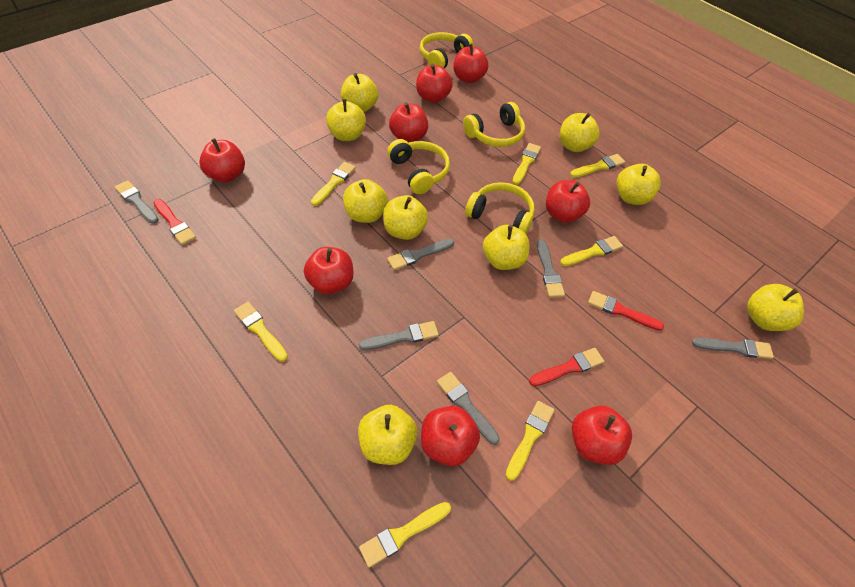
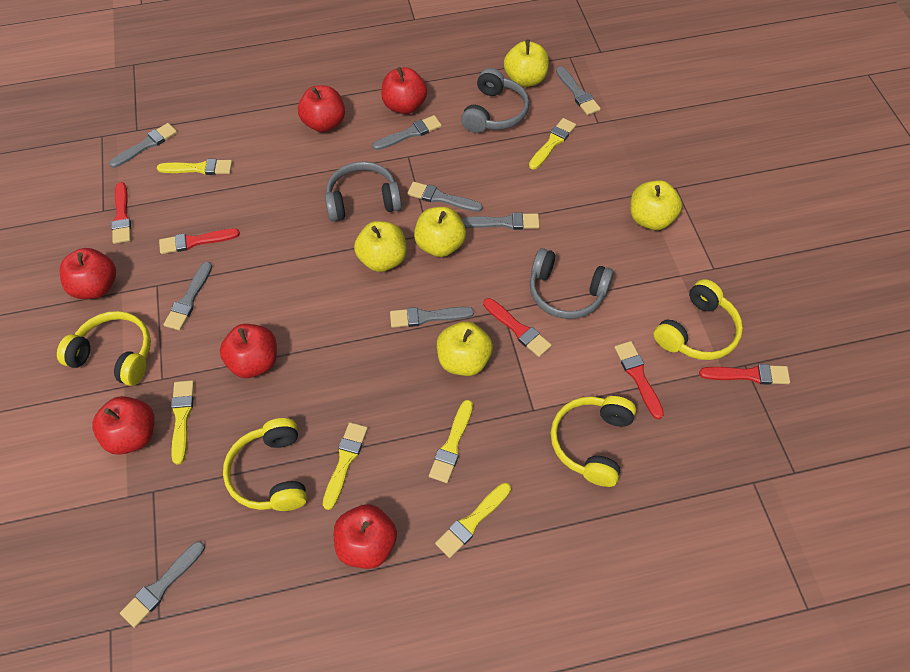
grey brush: 6 -> 8
grey headphones: 0 -> 3
red apple: 8 -> 6
red brush: 3 -> 5
yellow apple: 9 -> 5
yellow brush: 7 -> 6

